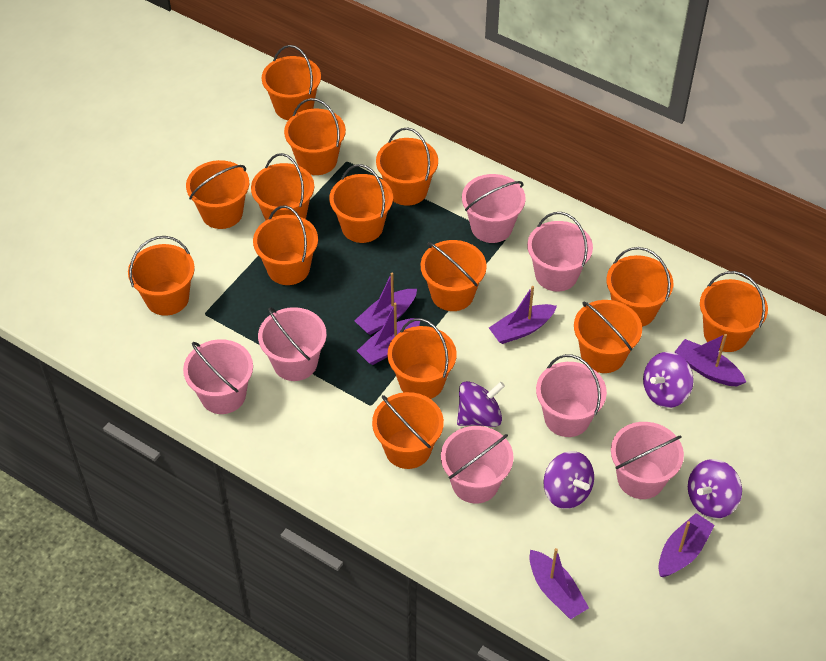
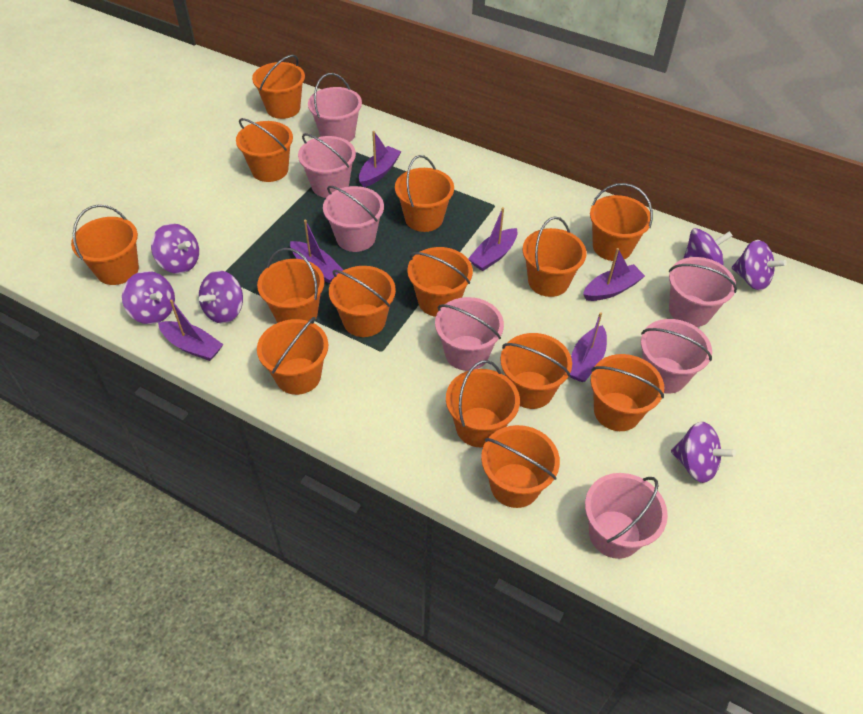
purple spinning top: 4 -> 6

